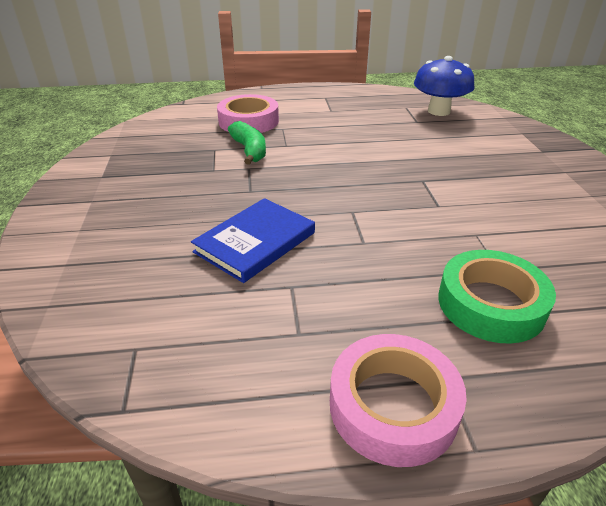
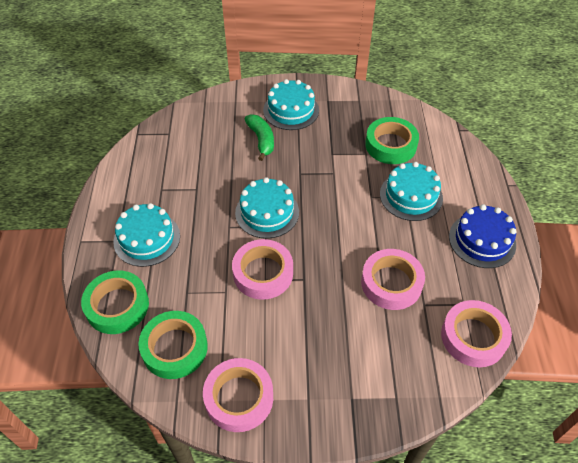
blue book: 1 -> 0
blue cake: 0 -> 1
blue mushroom: 1 -> 0
green tape: 1 -> 3
pink tape: 2 -> 4
turquoise cake: 0 -> 4

